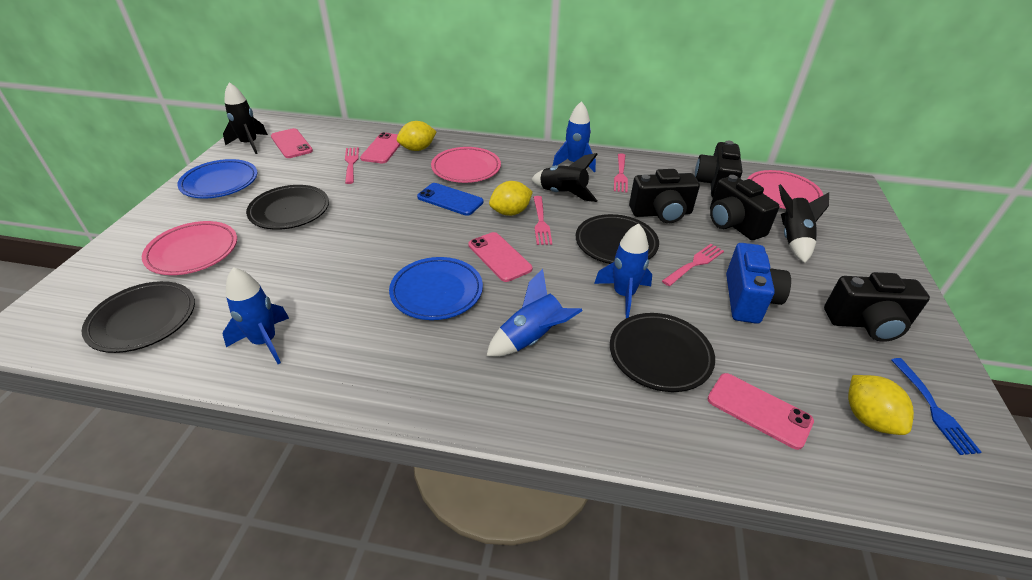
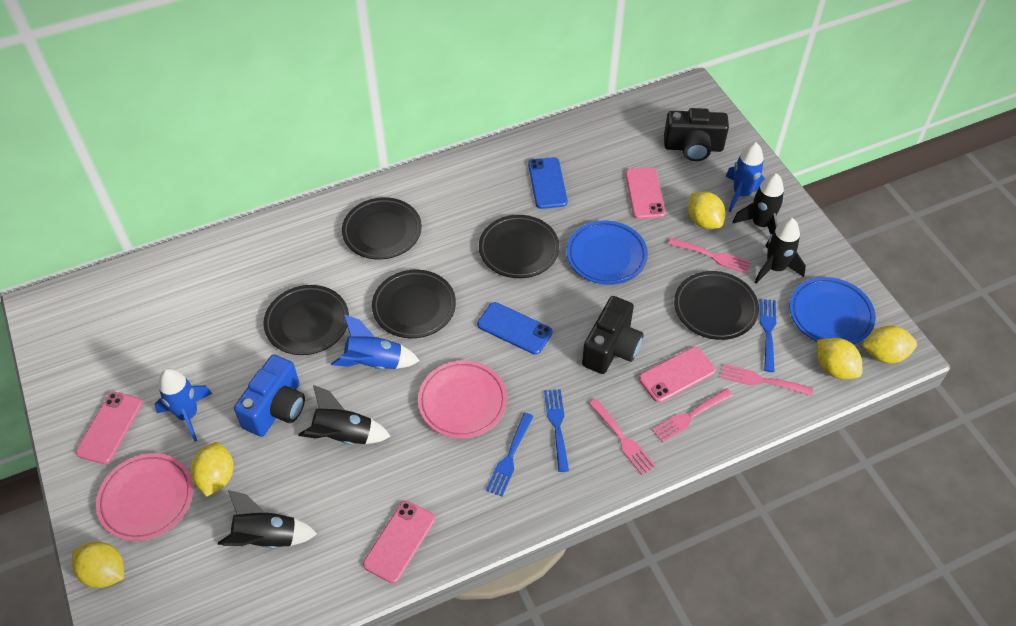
black camera: 4 -> 2
black plate: 4 -> 5
black rocket: 3 -> 4
blue fork: 1 -> 3
blue phone: 1 -> 2
blue rocket: 4 -> 3
pink plate: 3 -> 2
yellow lemon: 3 -> 5

